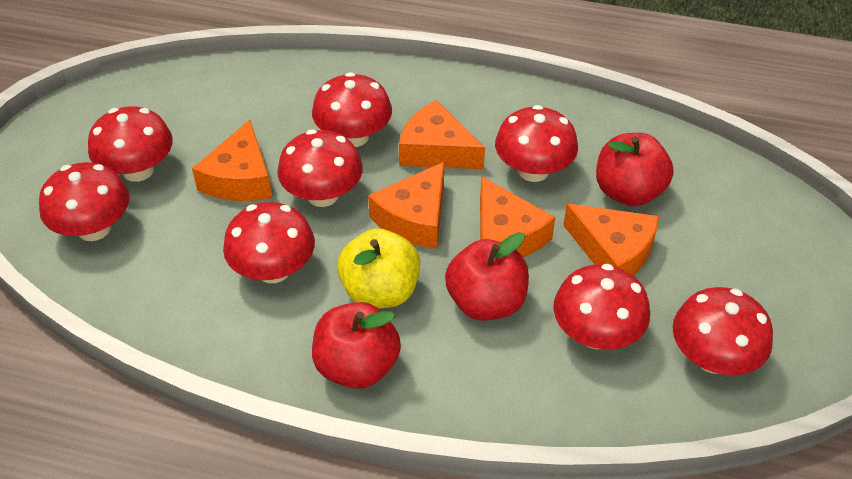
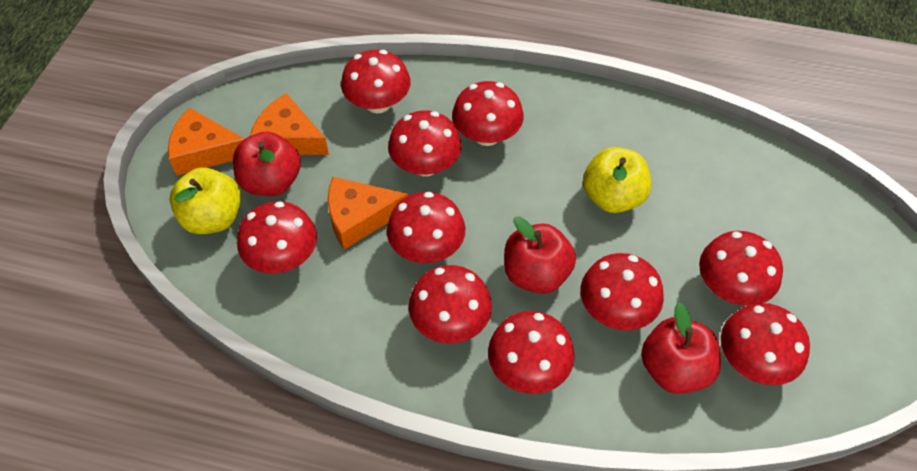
orange cheese: 5 -> 3
red mushroom: 8 -> 10
yellow apple: 1 -> 2

